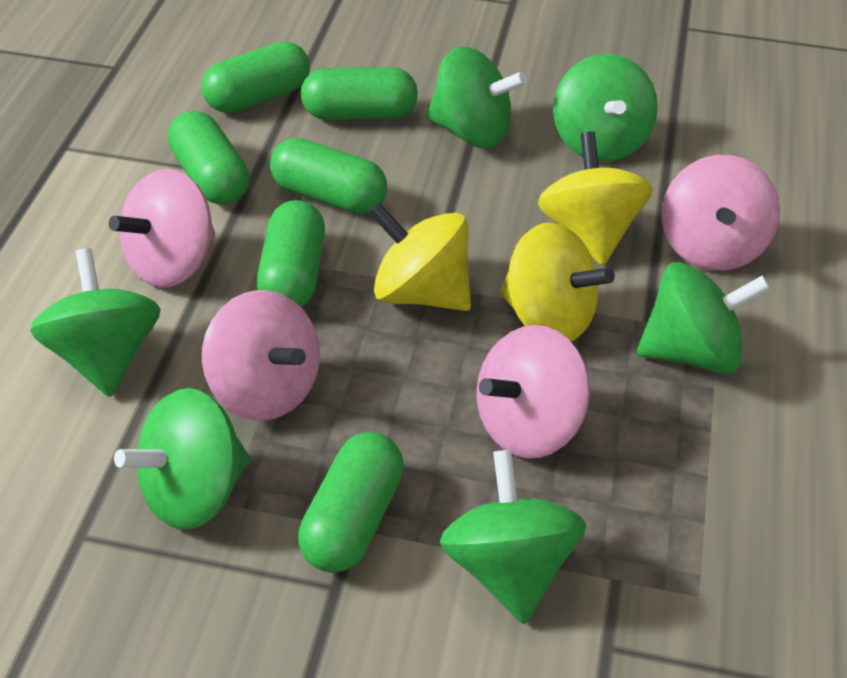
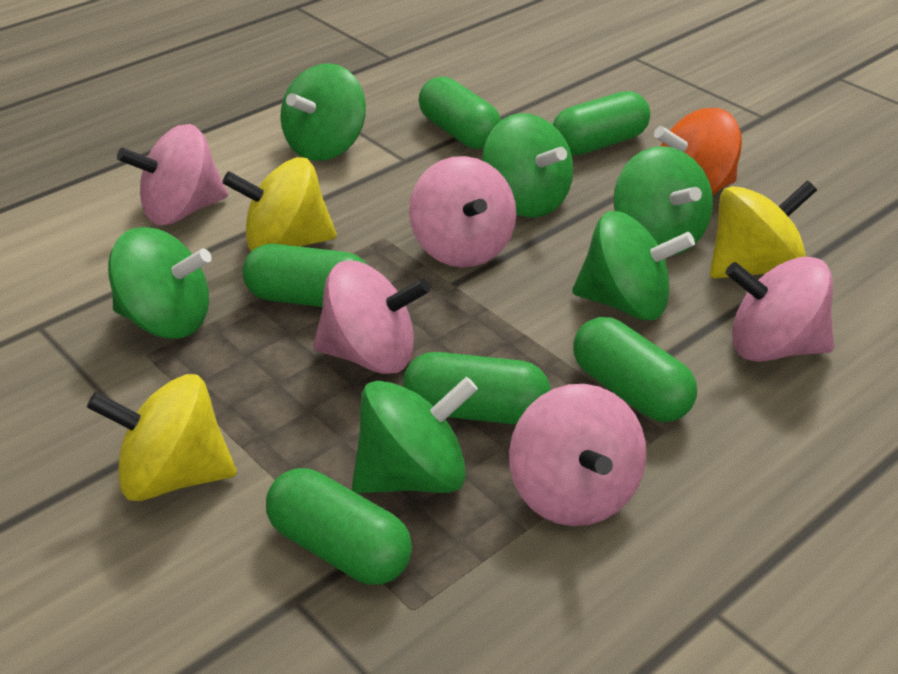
orange spinning top: 0 -> 1
pink spinning top: 4 -> 5

